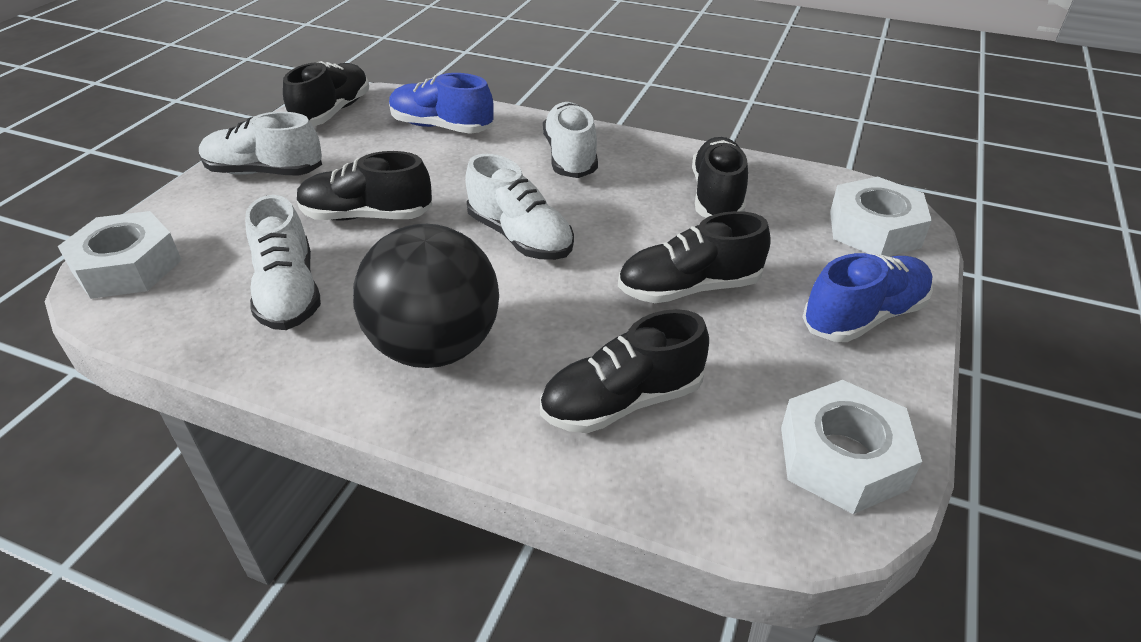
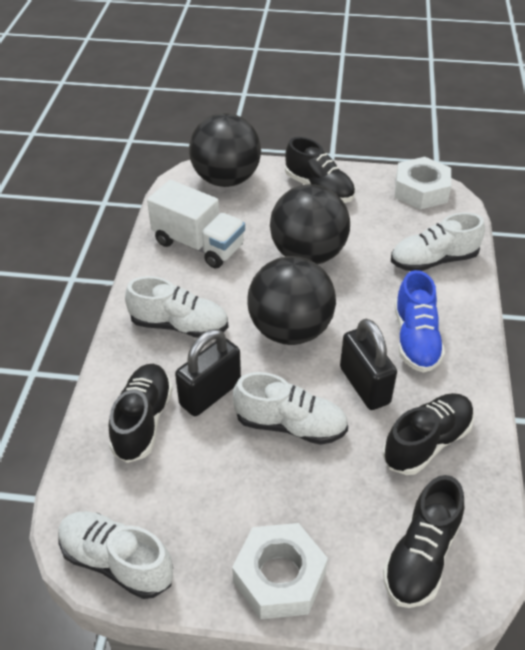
black ball: 1 -> 3
black padlock: 0 -> 2
black shoe: 5 -> 4
blue shoe: 2 -> 1
white nut: 3 -> 2
white truck: 0 -> 1

